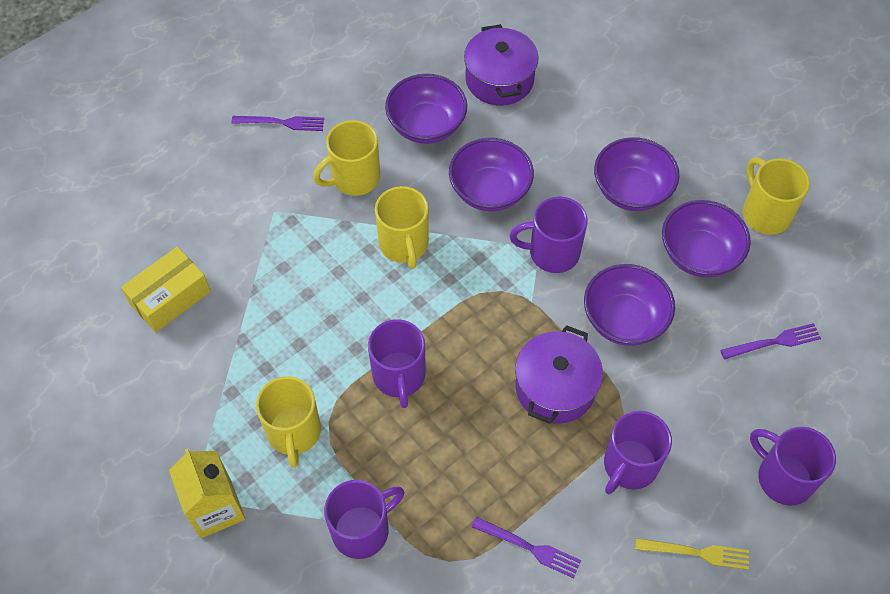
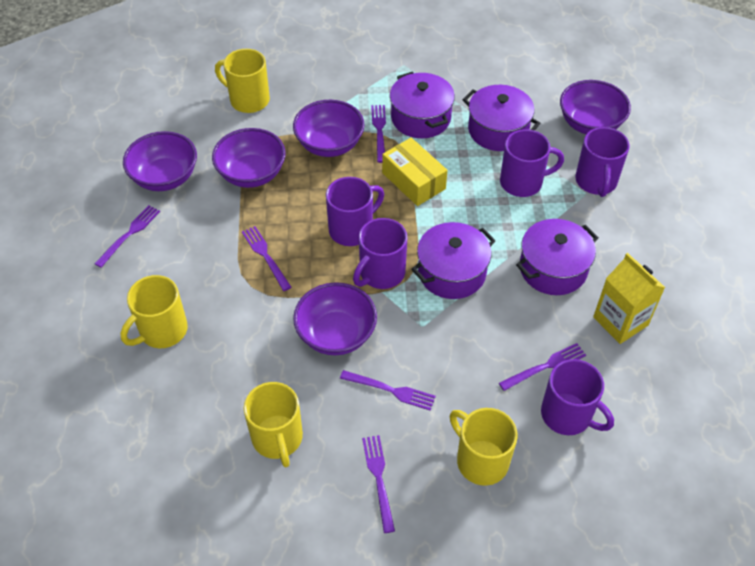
purple fork: 3 -> 6
purple pot: 2 -> 4
yellow fork: 1 -> 0

